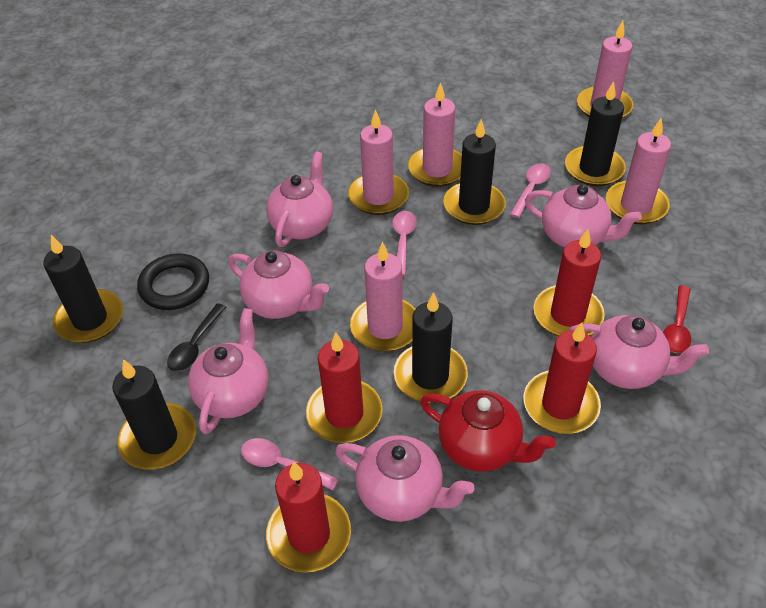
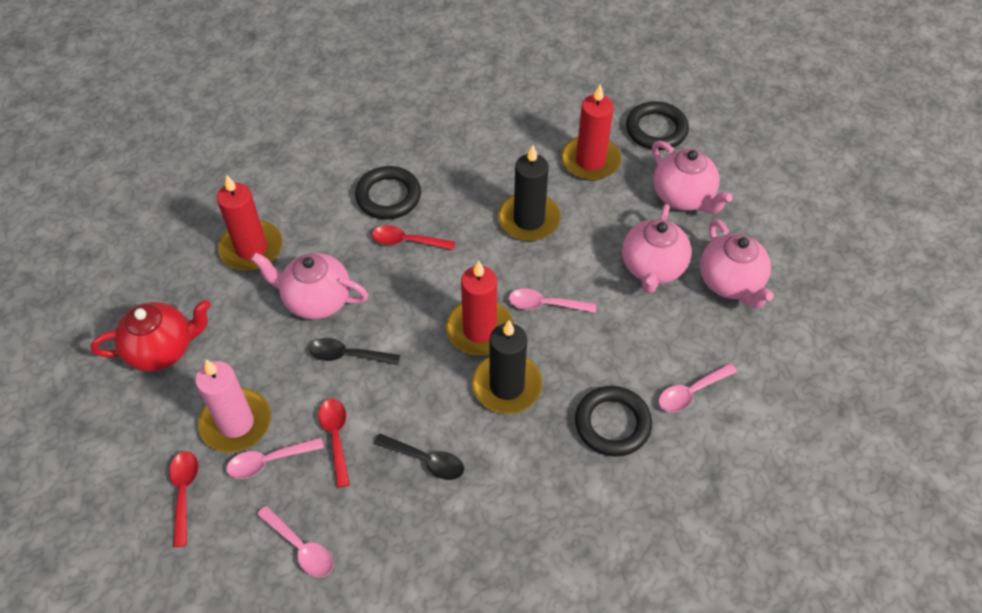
black candle: 5 -> 2
black ring: 1 -> 3
black spoon: 1 -> 2
pink candle: 5 -> 1
pink spoon: 3 -> 4
pink teapot: 6 -> 4
red candle: 4 -> 3
red spoon: 1 -> 3

